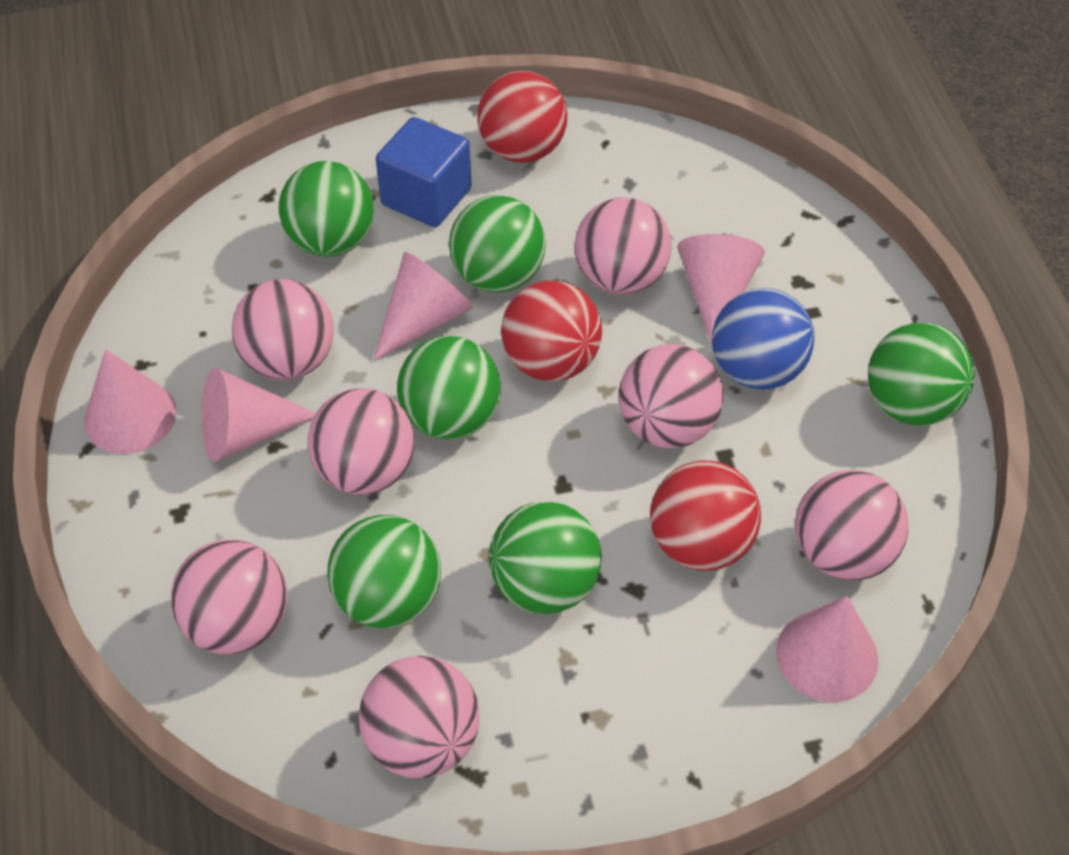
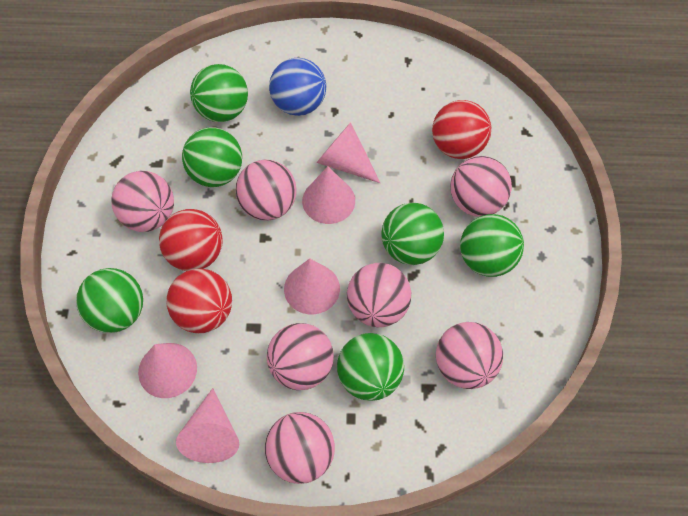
blue cube: 1 -> 0

